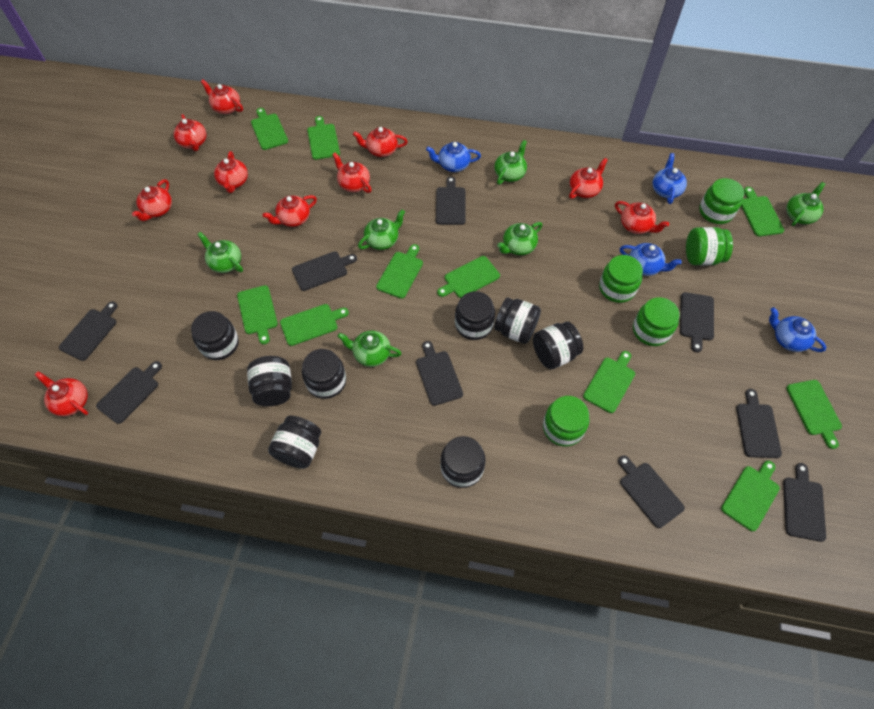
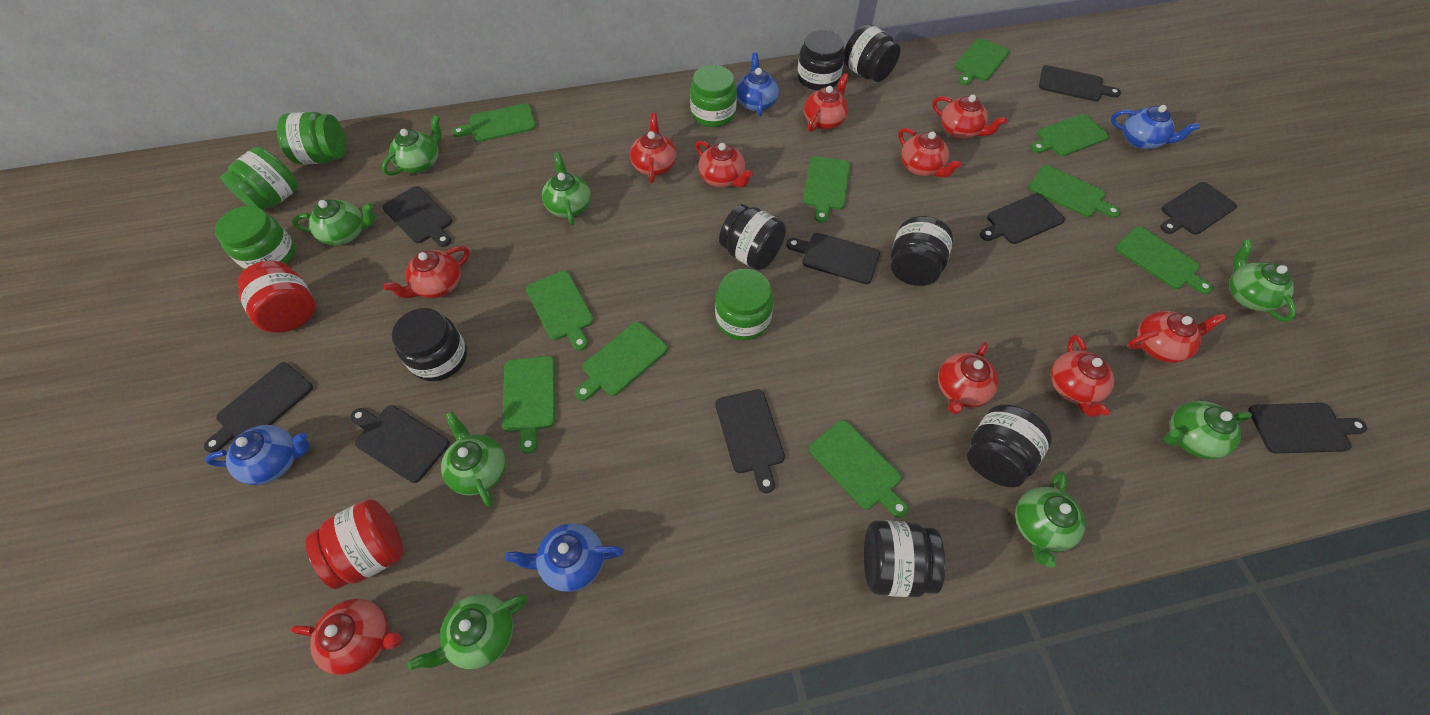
black jar: 8 -> 7
green teapot: 6 -> 8
red jar: 0 -> 2

